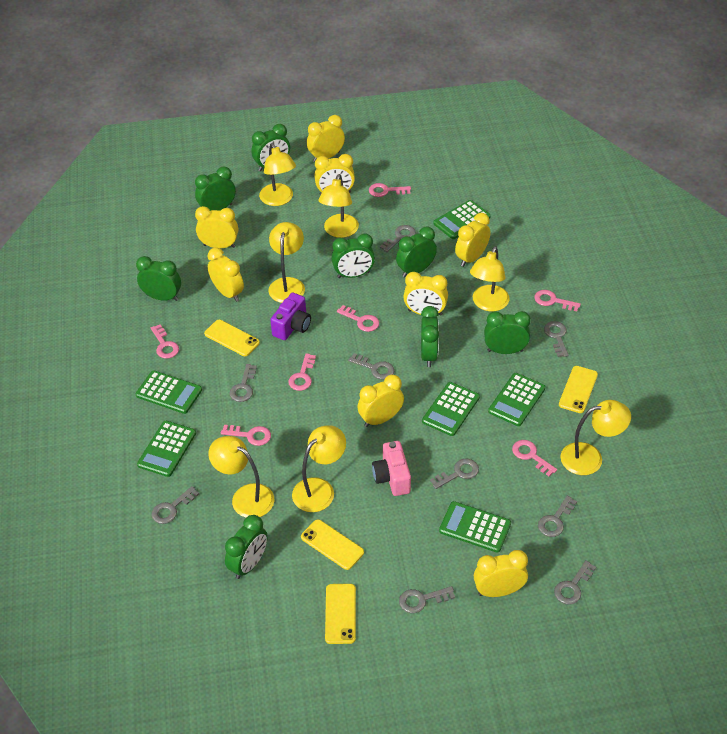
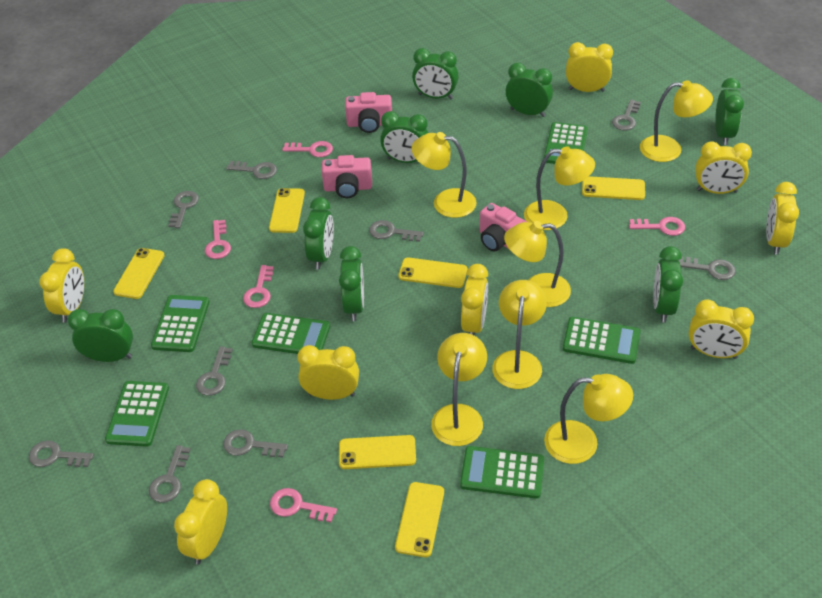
pink camera: 1 -> 3
pink key: 7 -> 5
purple camera: 1 -> 0
yellow phone: 4 -> 6

